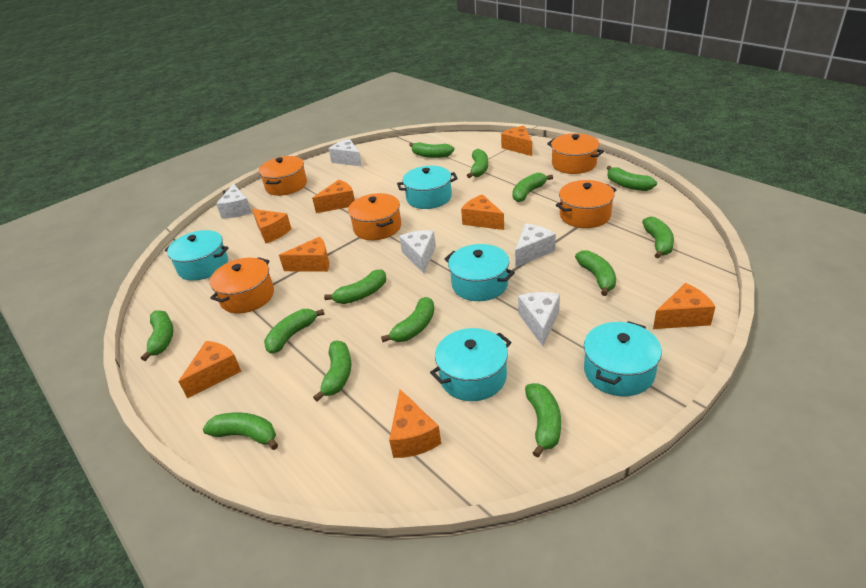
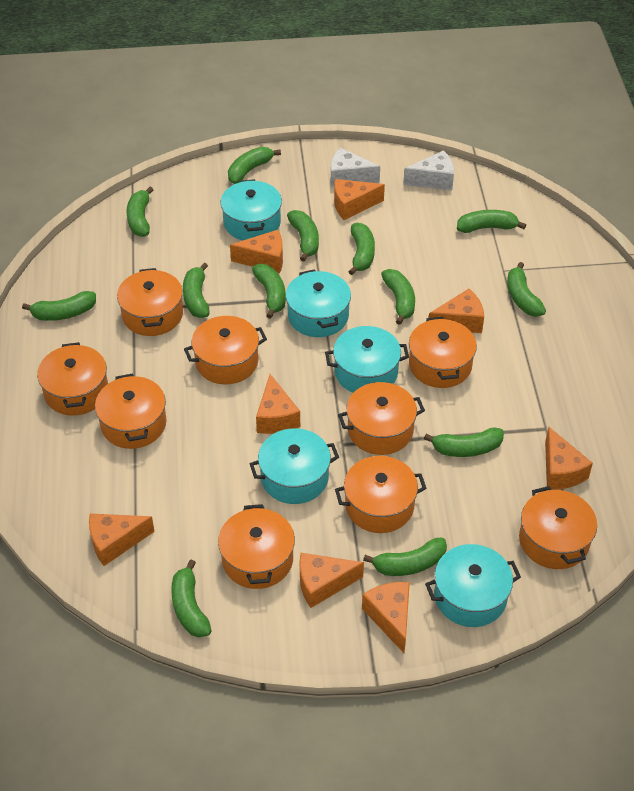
orange pot: 5 -> 9
white cheese: 5 -> 2

